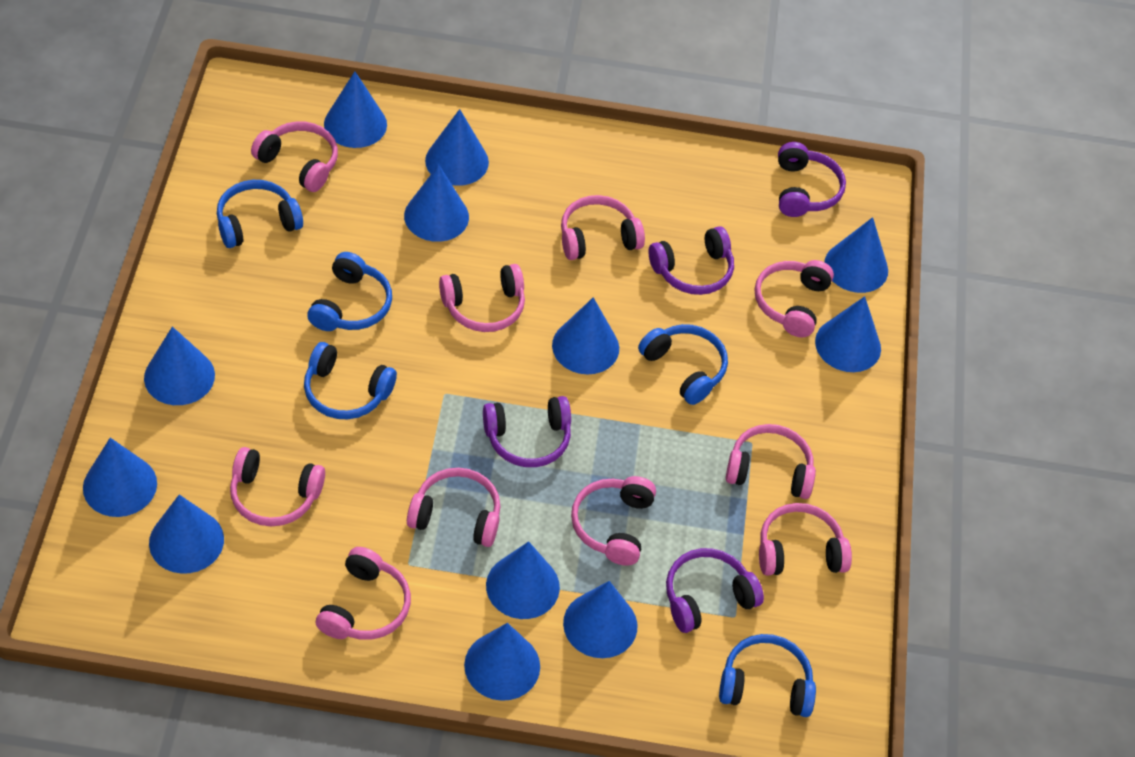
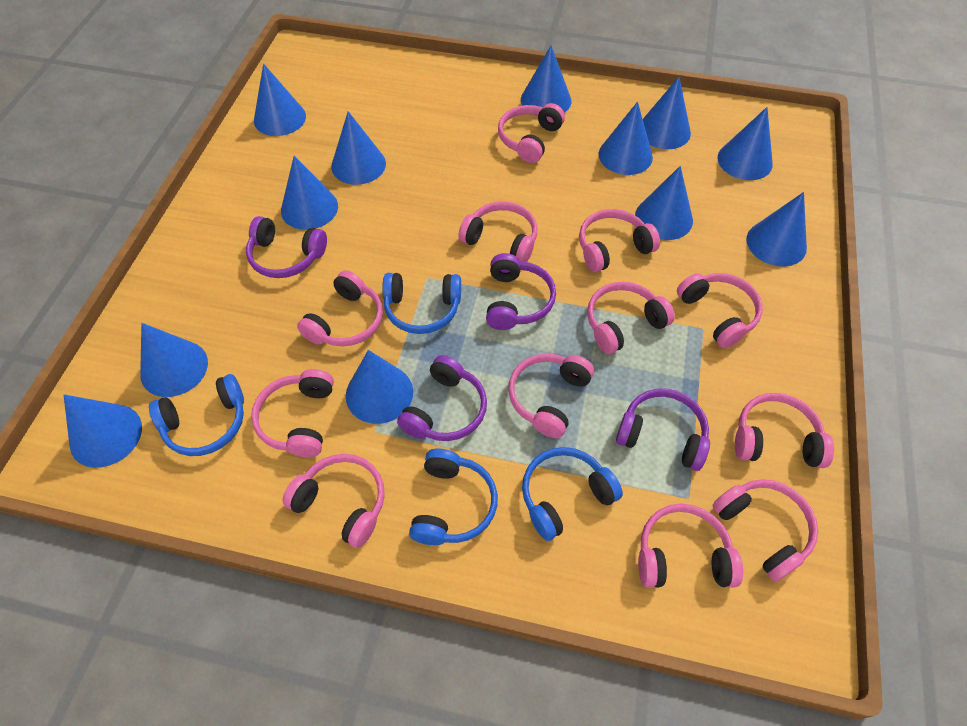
blue headphones: 5 -> 4
pink headphones: 10 -> 12

